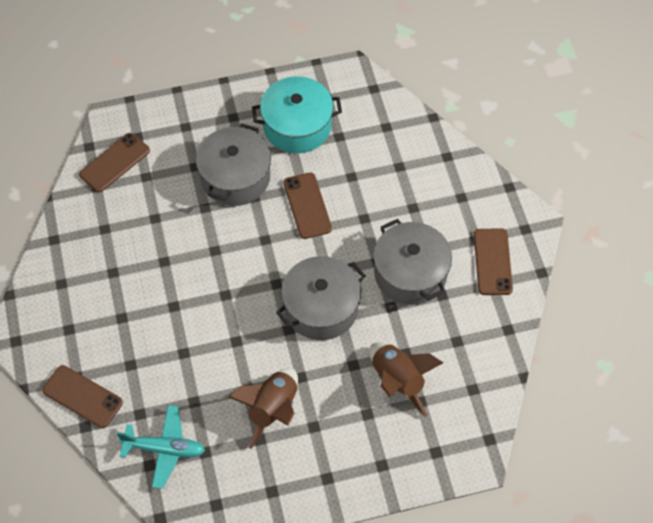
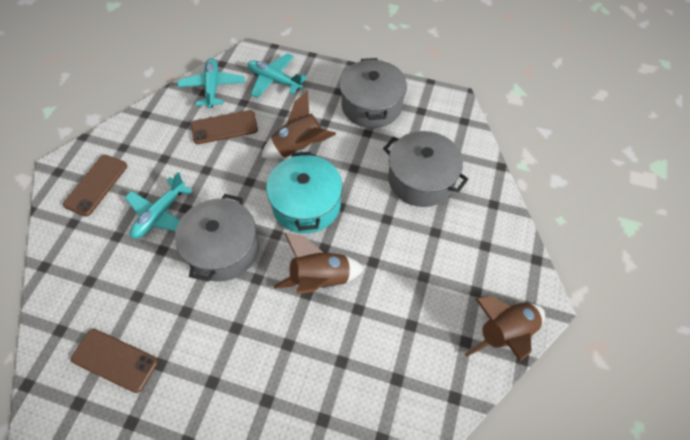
brown phone: 4 -> 3
brown rocket: 2 -> 3
turquoise plane: 1 -> 3

